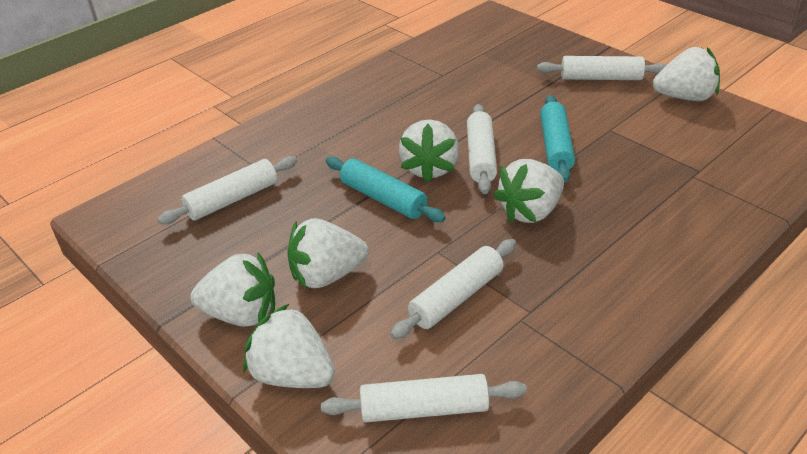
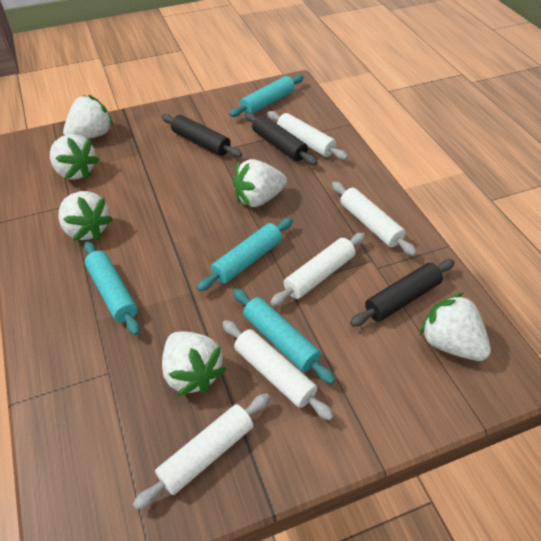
black rolling pin: 0 -> 3
turquoise rolling pin: 2 -> 4

